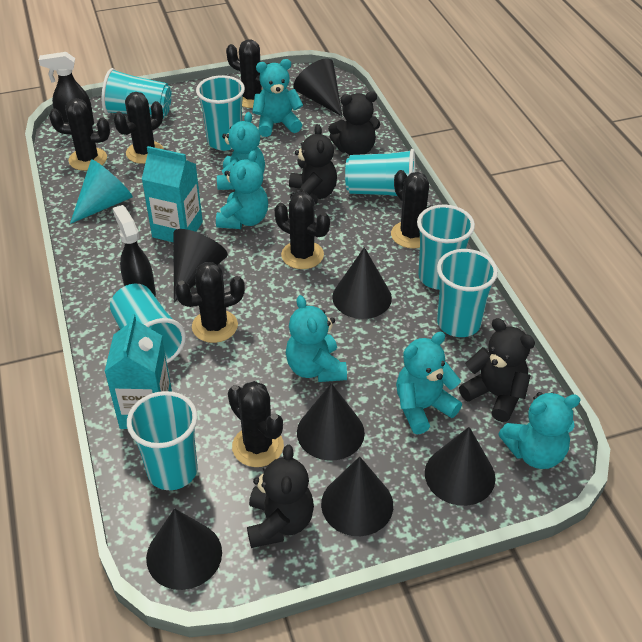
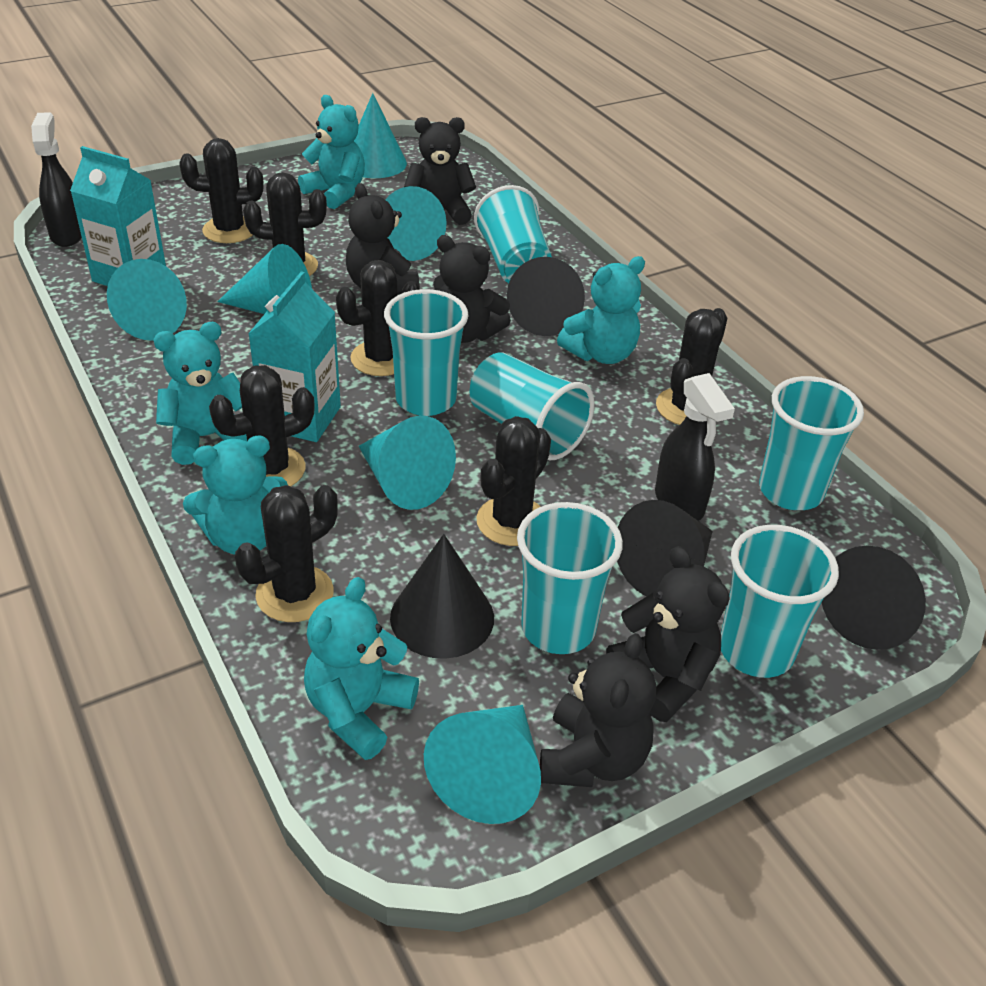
black cone: 7 -> 4
black teddy bear: 4 -> 5
turquoise cone: 1 -> 6
turquoise cup: 7 -> 6
turquoise teddy bear: 6 -> 5

